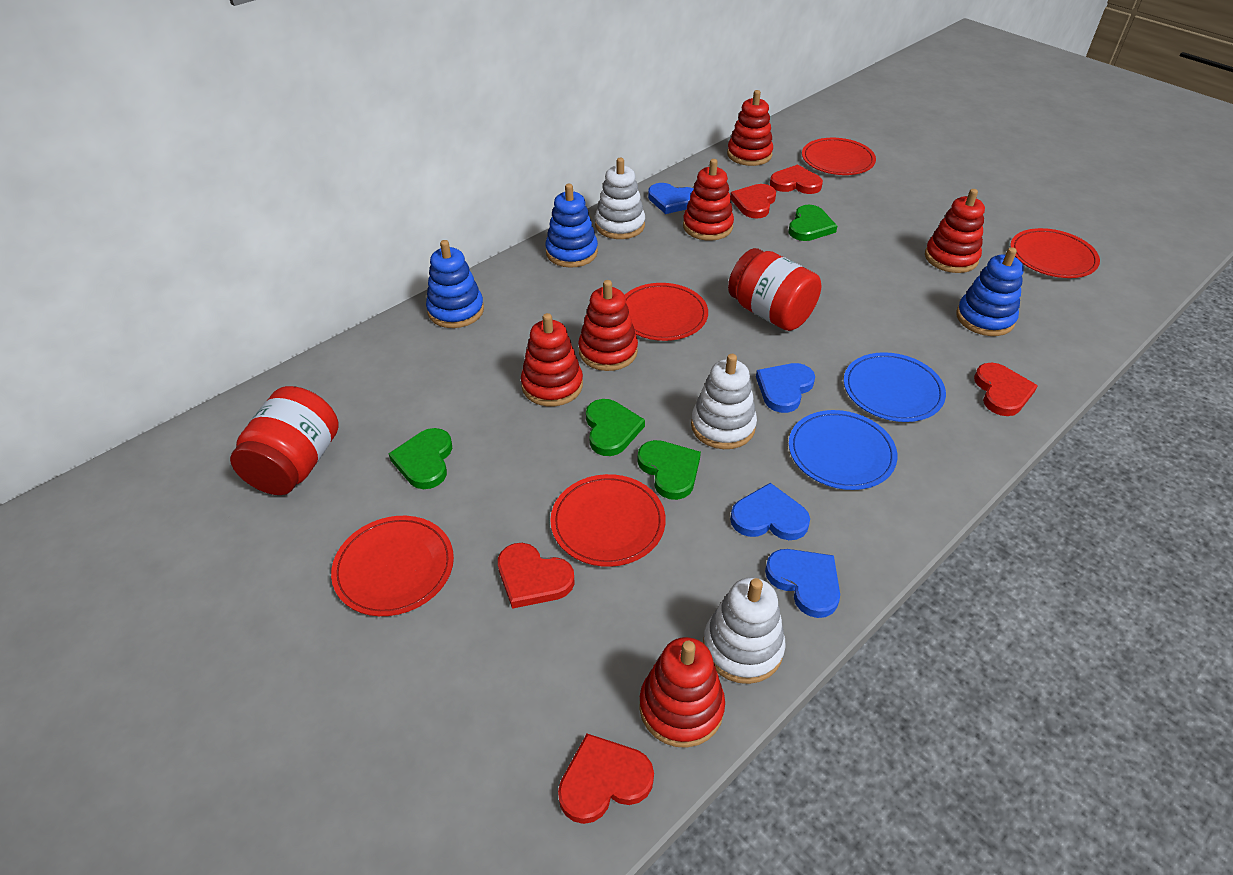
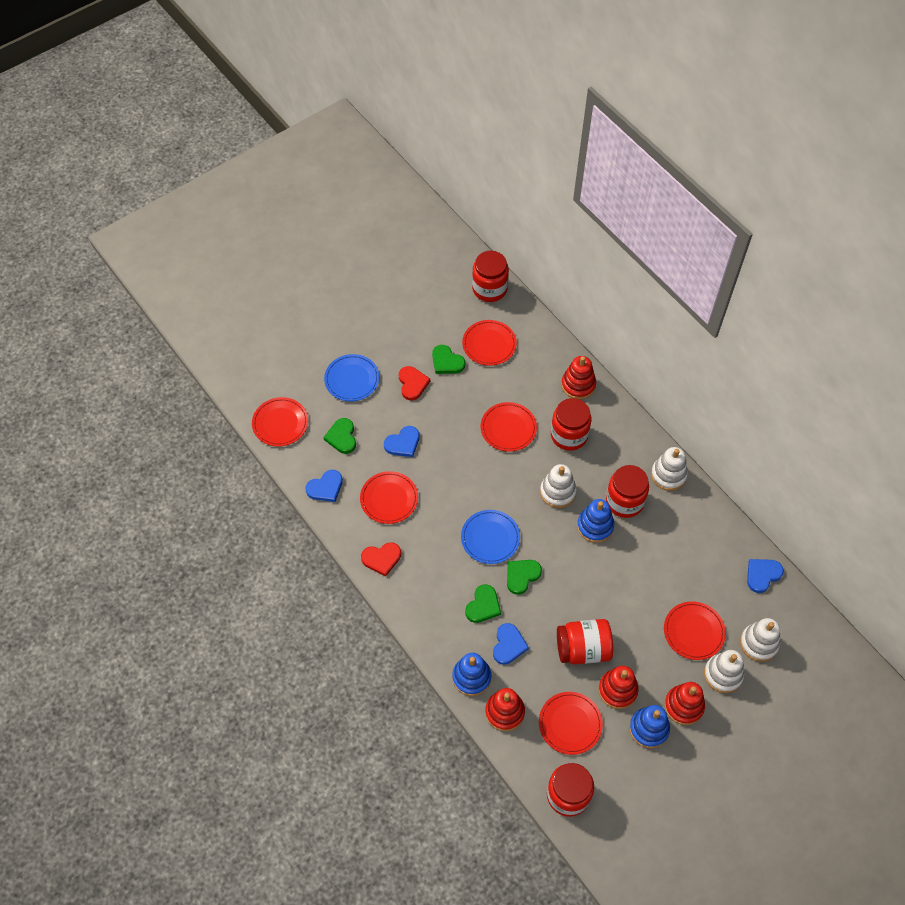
red heart: 5 -> 2
red jar: 2 -> 5
red plate: 5 -> 6
red stacking toy: 6 -> 4
white stacking toy: 3 -> 4

